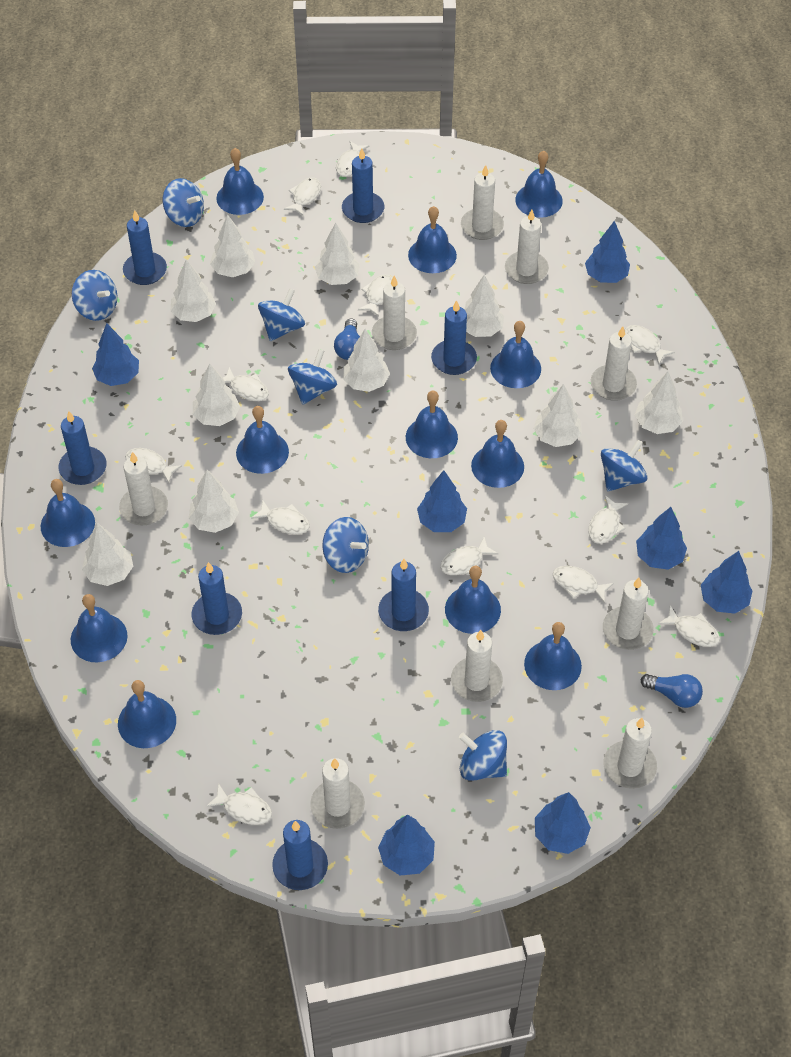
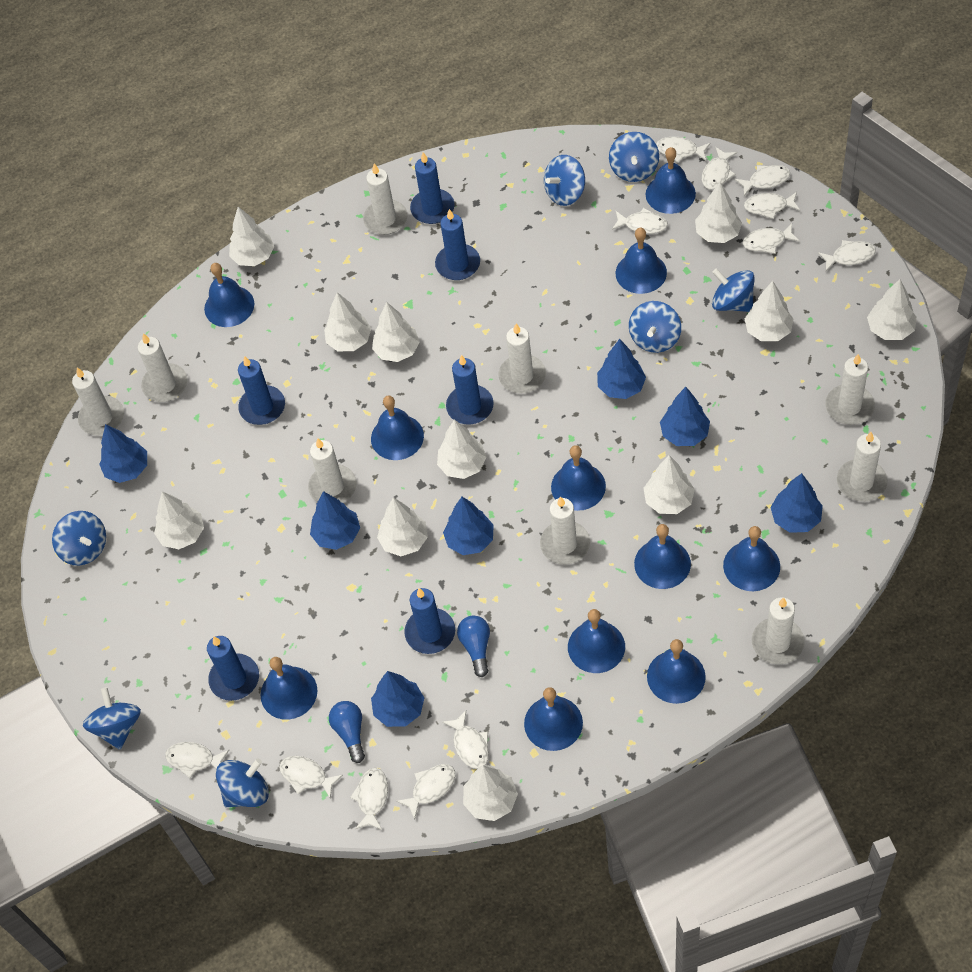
blue bell: 12 -> 11
blue candle: 7 -> 6
white tree: 10 -> 11

